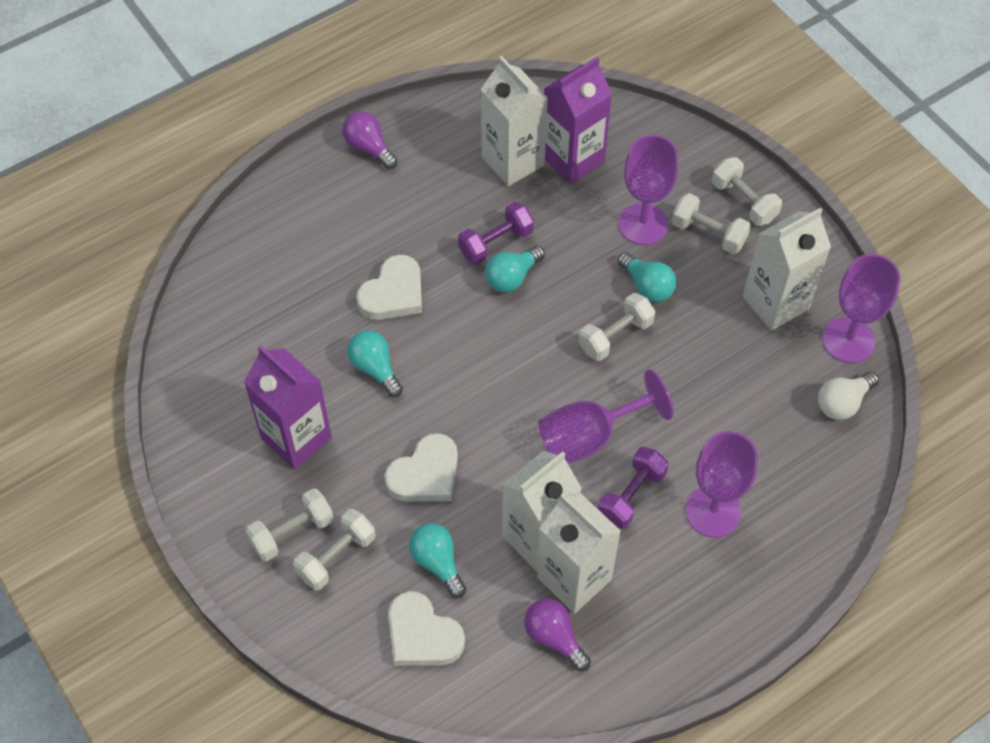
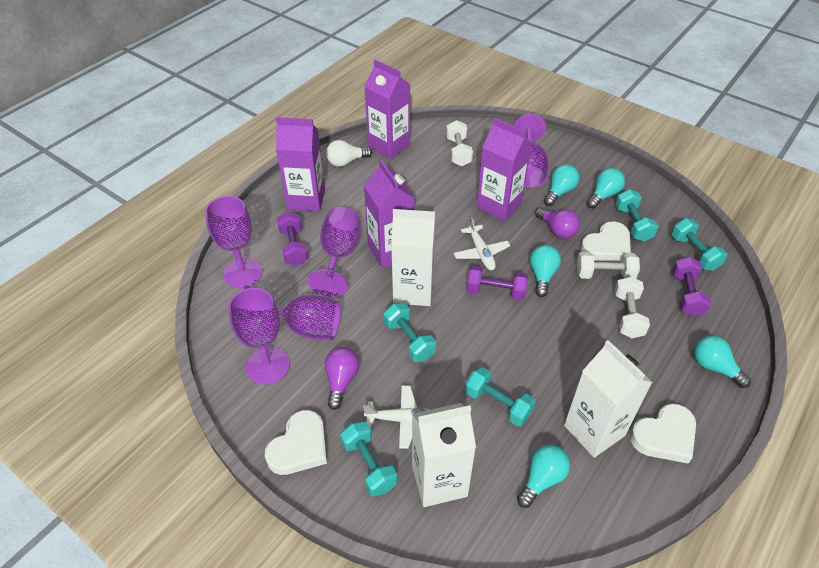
purple carton: 2 -> 4
purple dumbbell: 2 -> 3
purple goblet: 4 -> 5
turquoise dumbbell: 0 -> 5
turquoise light bulb: 4 -> 5
white carton: 4 -> 3
white dumbbell: 5 -> 3
white plane: 0 -> 2

